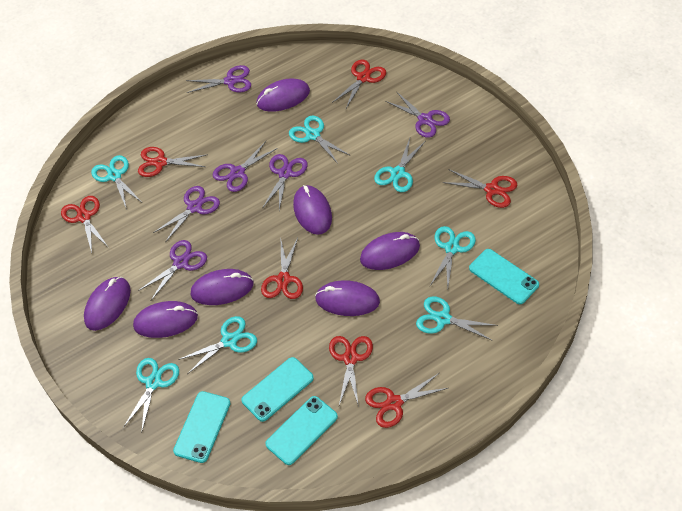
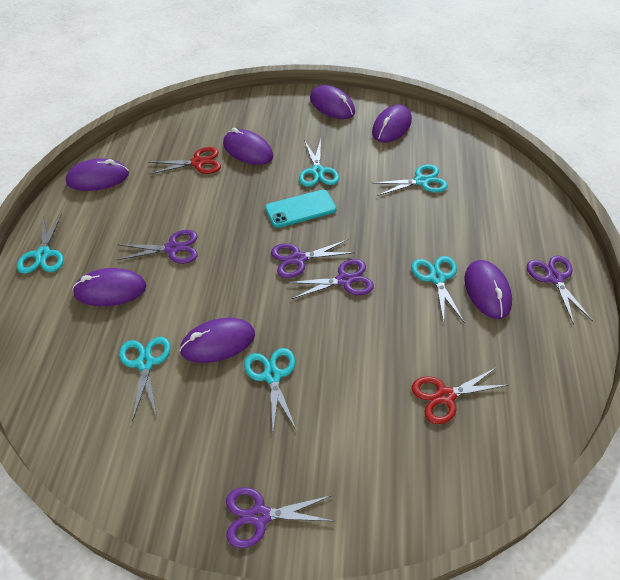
purple scissors: 6 -> 5
red scissors: 7 -> 2
turquoise phone: 4 -> 1
turquoise scissors: 7 -> 6

